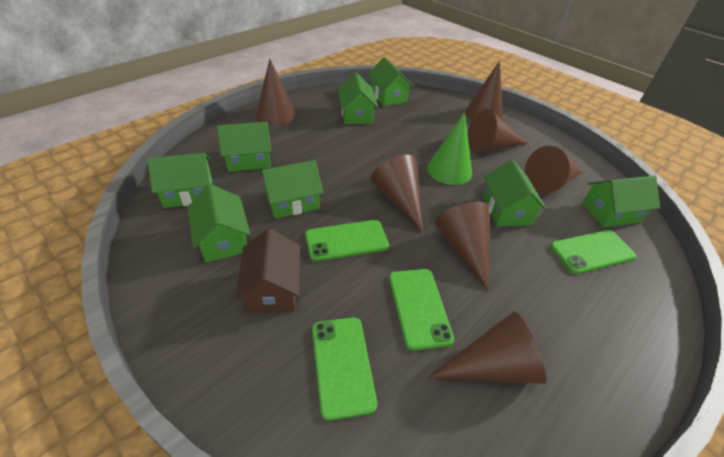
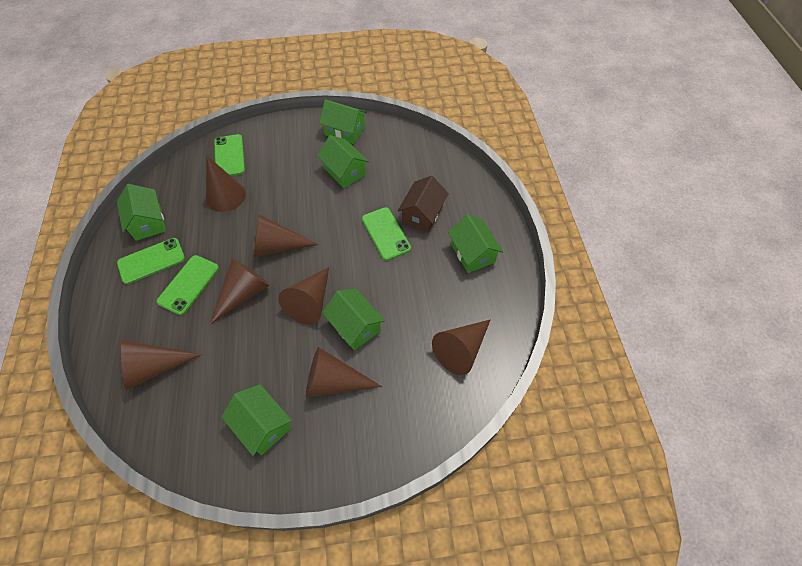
green cone: 1 -> 0
green house: 8 -> 6

